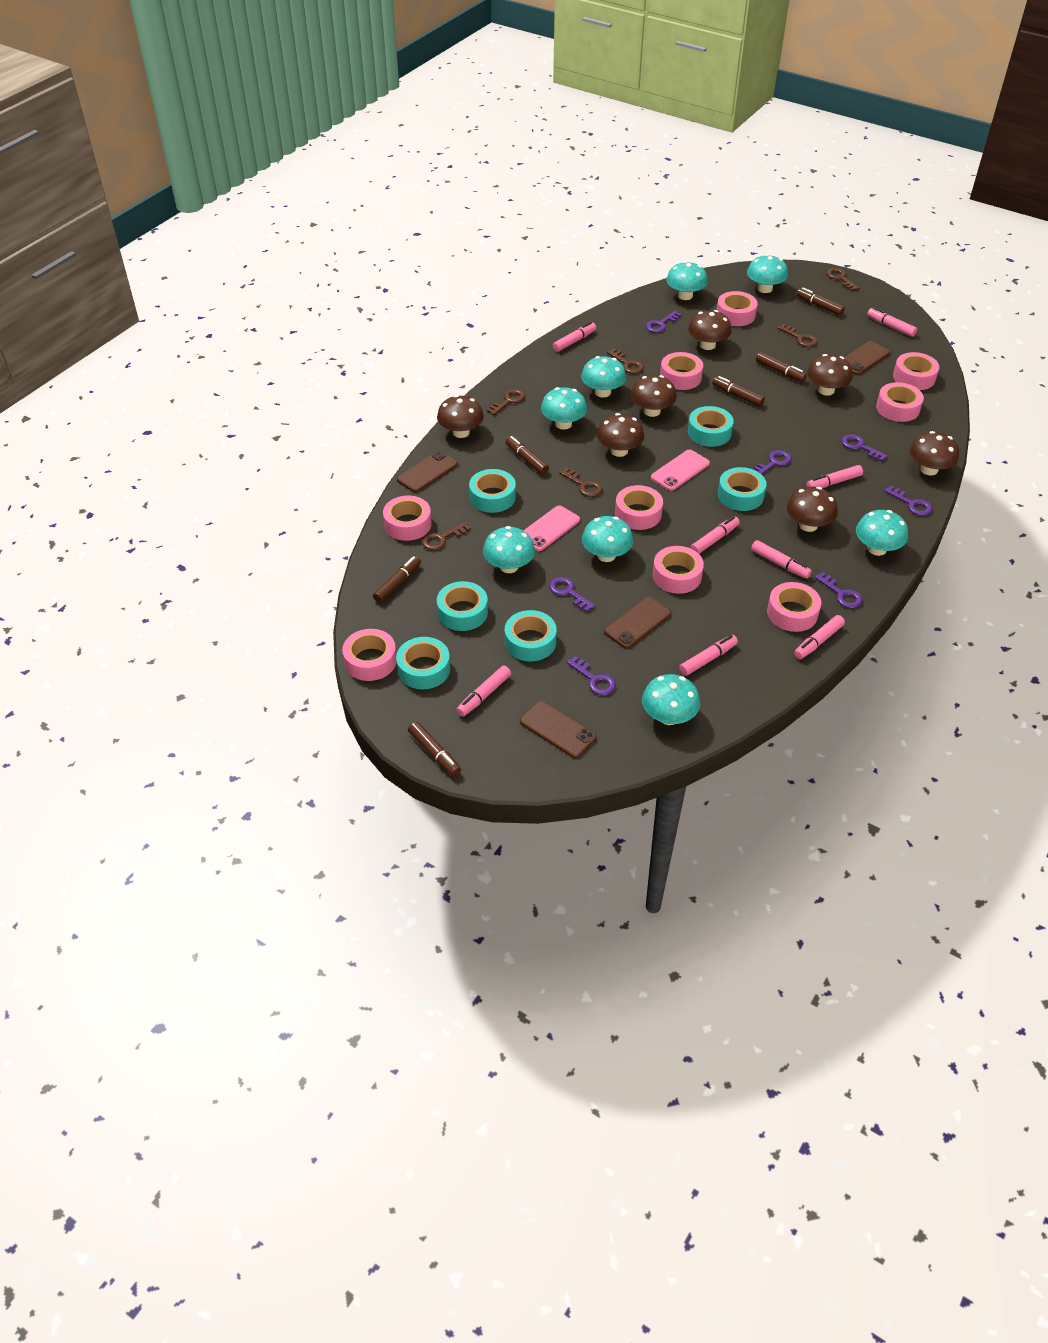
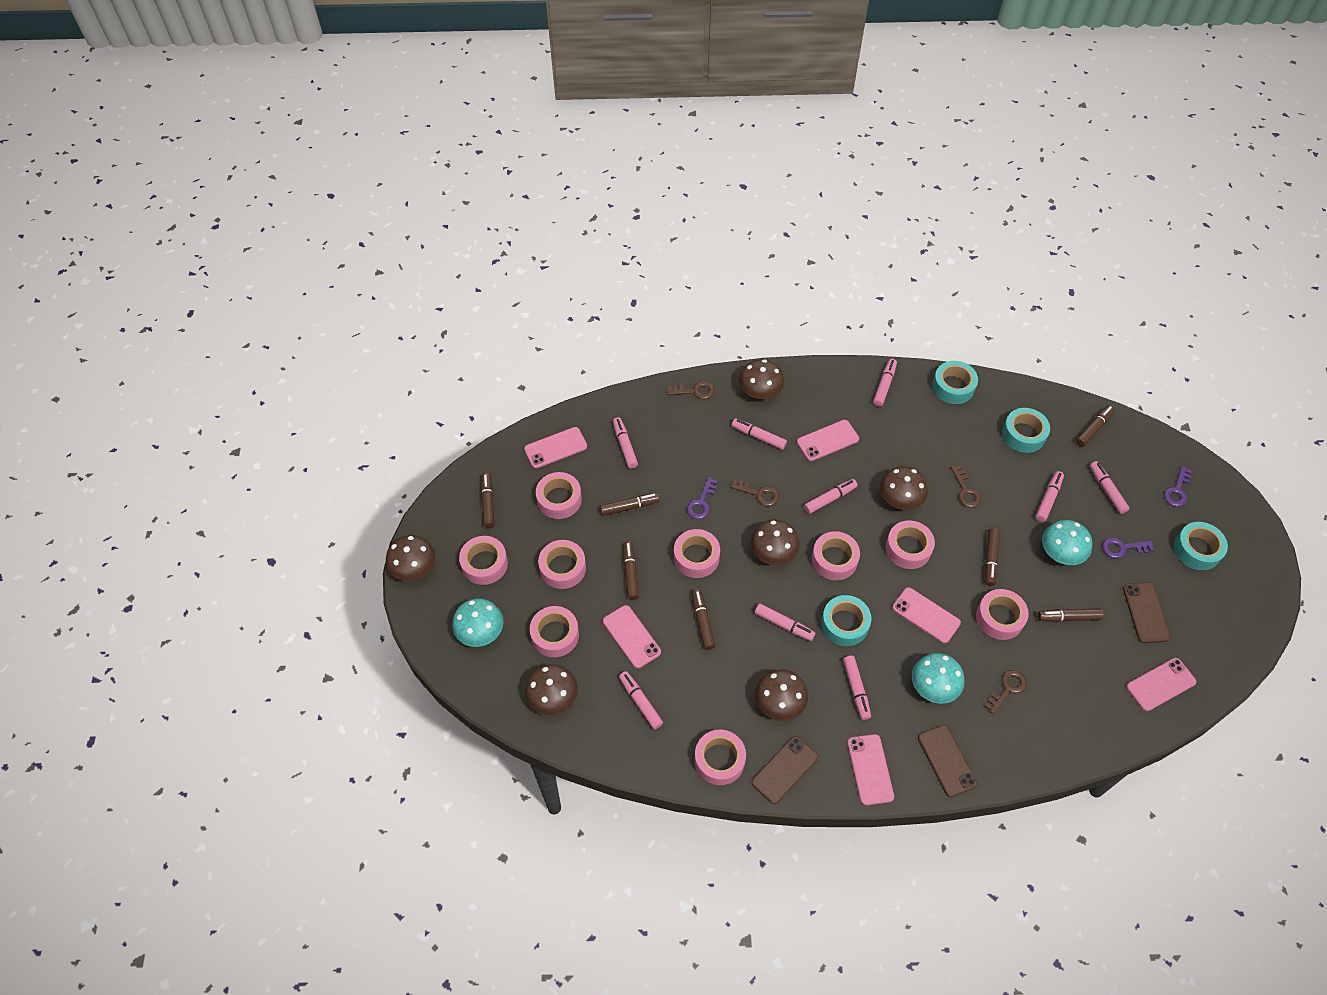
brown key: 6 -> 4
brown marker: 6 -> 7
brown mushroom: 7 -> 6
brown phone: 4 -> 3
pink marker: 8 -> 9
pink phone: 2 -> 6
purple key: 7 -> 3
turquoise mushroom: 8 -> 3
turquoise tape: 6 -> 4

